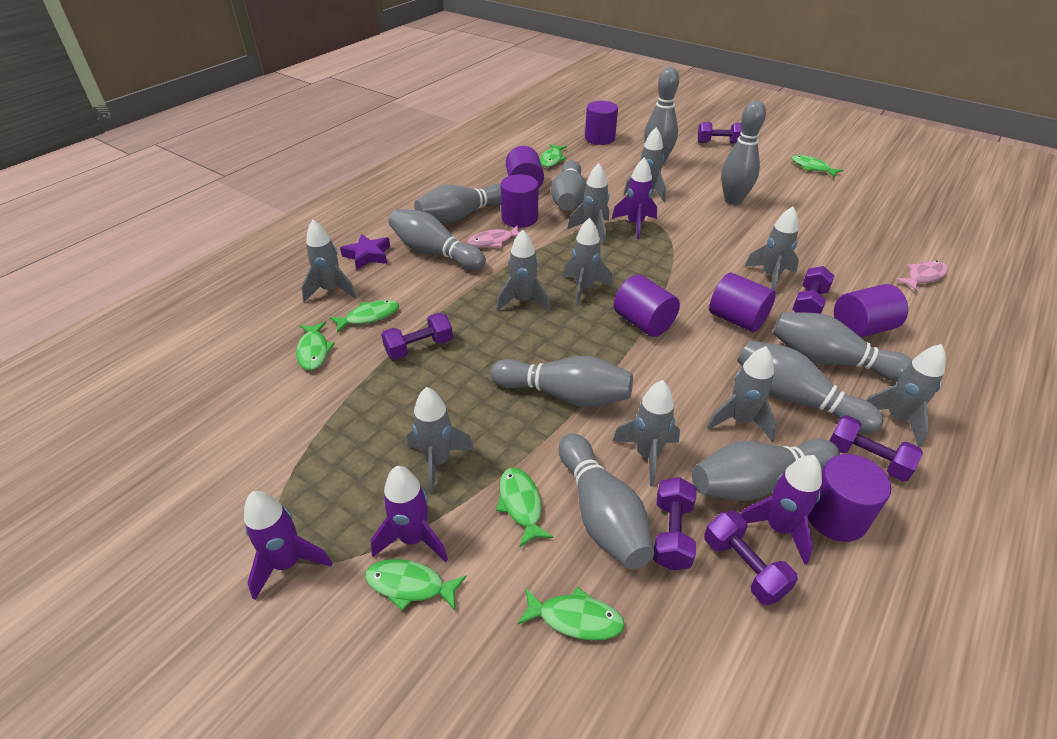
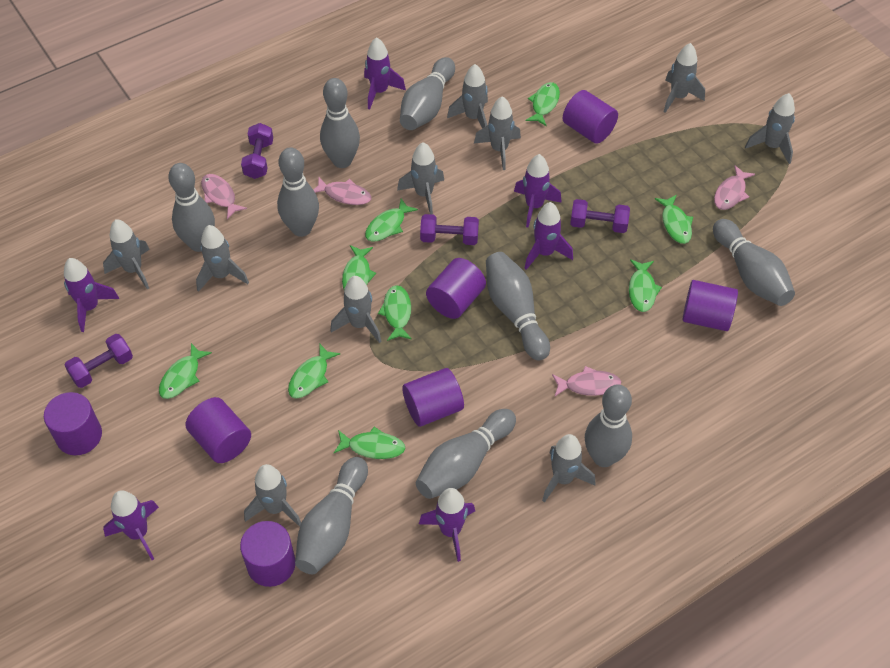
green fish: 7 -> 9
grey bowling pin: 10 -> 9
pink fish: 2 -> 4
purple dumbbell: 6 -> 4
purple rocket: 4 -> 6
purple star: 1 -> 0

